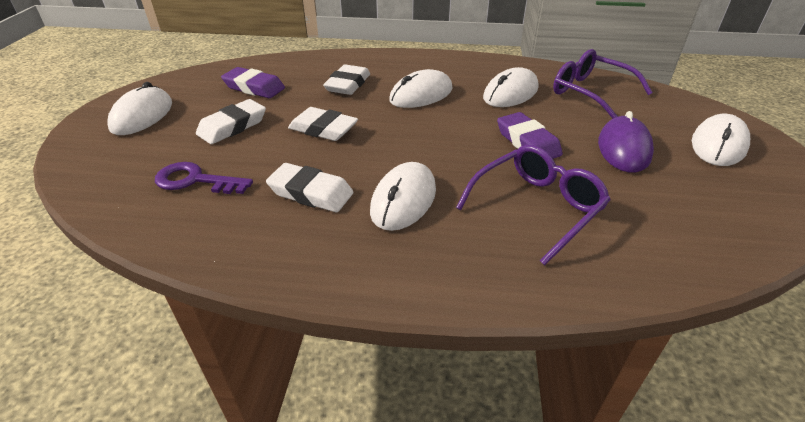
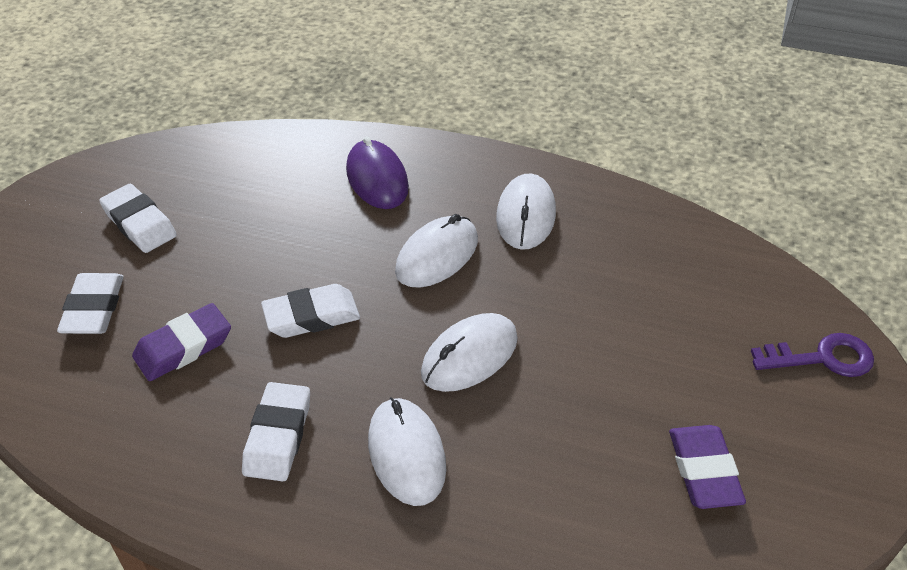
purple glasses: 2 -> 0
white mouse: 5 -> 4

